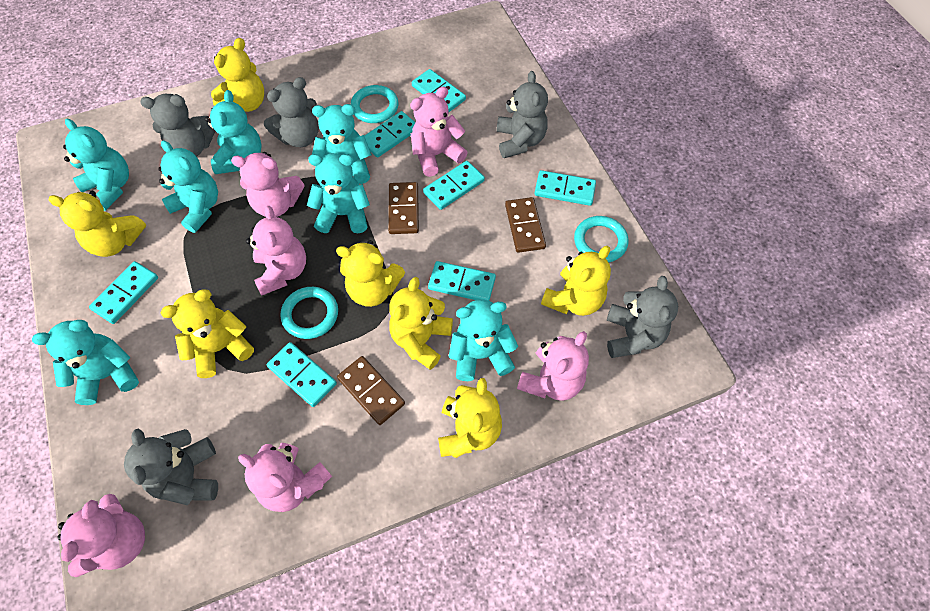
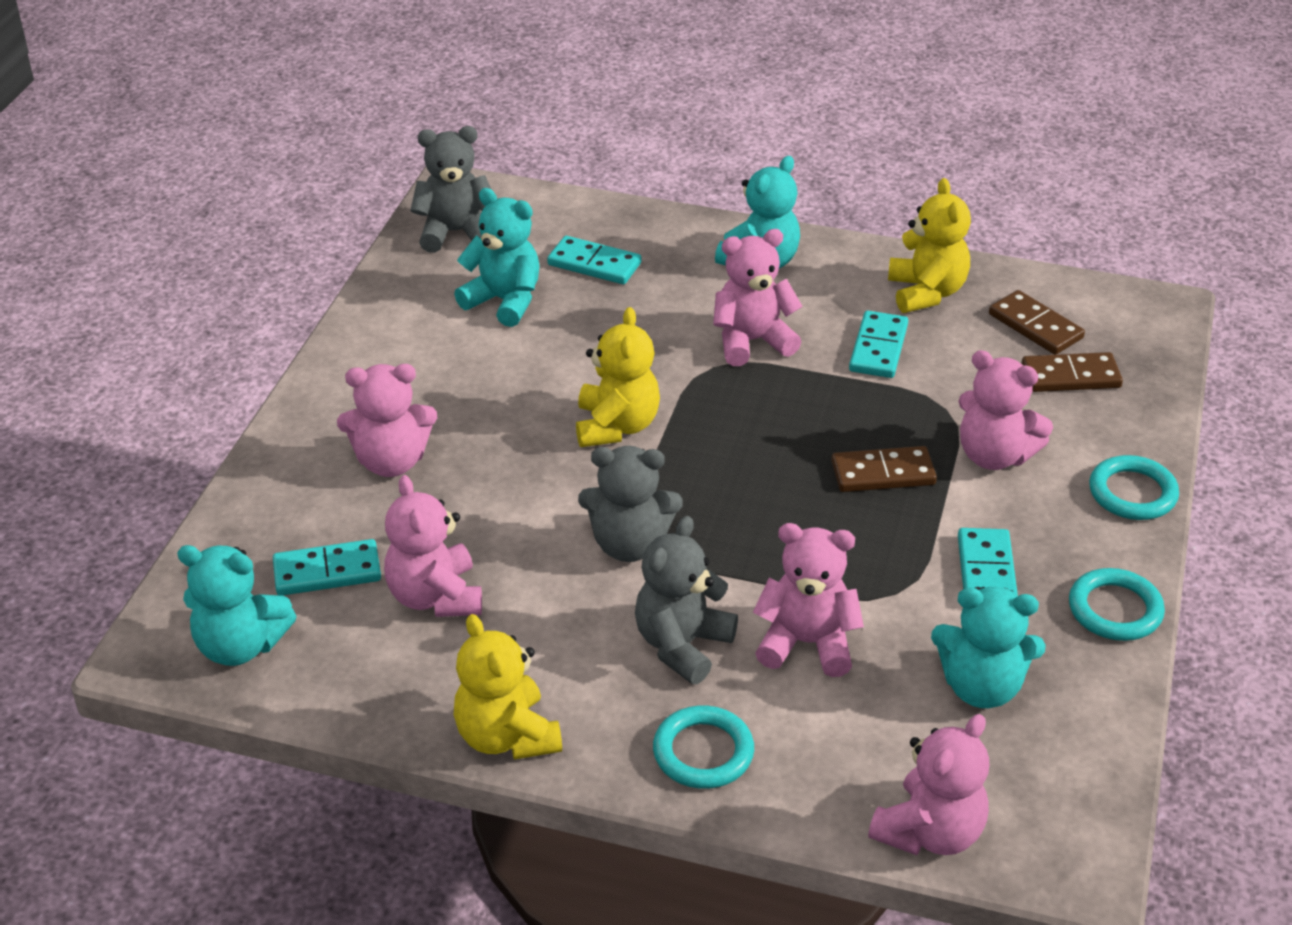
grey teddy bear: 5 -> 3
turquoise domino: 7 -> 4
turquoise teddy bear: 7 -> 4
yellow teddy bear: 7 -> 3

